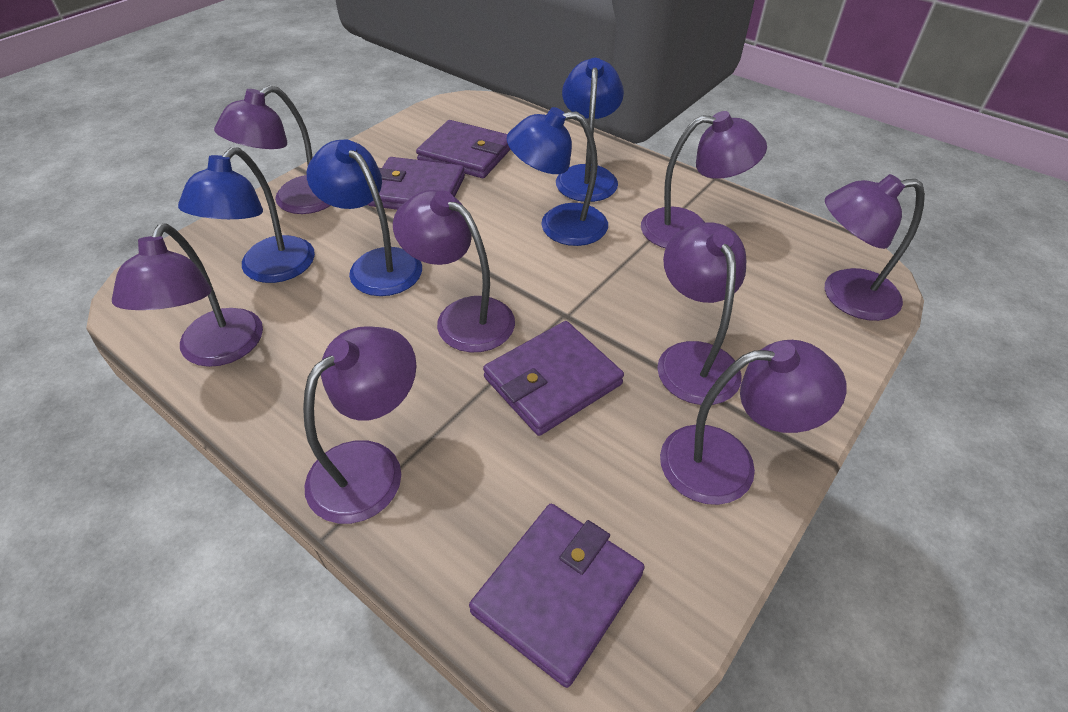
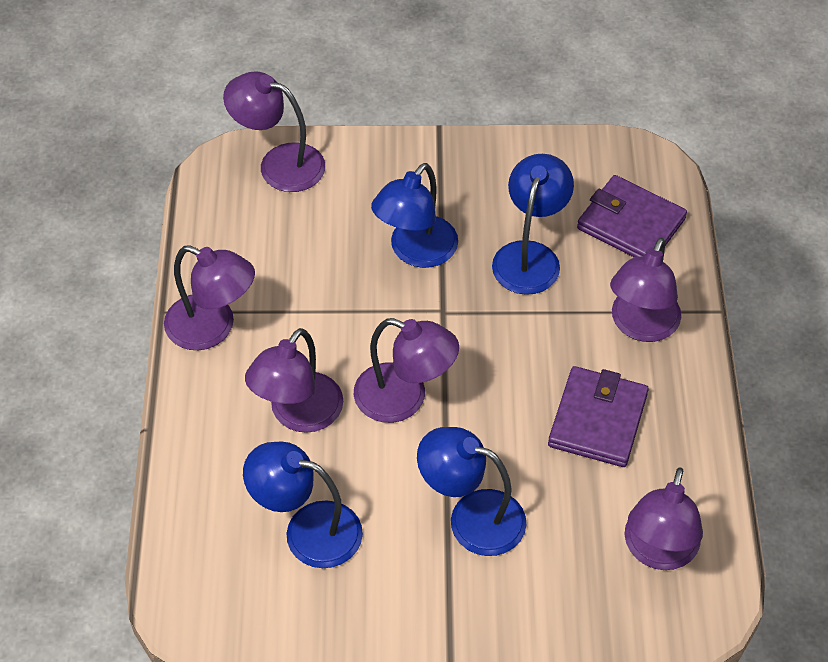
purple lamp: 8 -> 6
purple wallet: 4 -> 2

